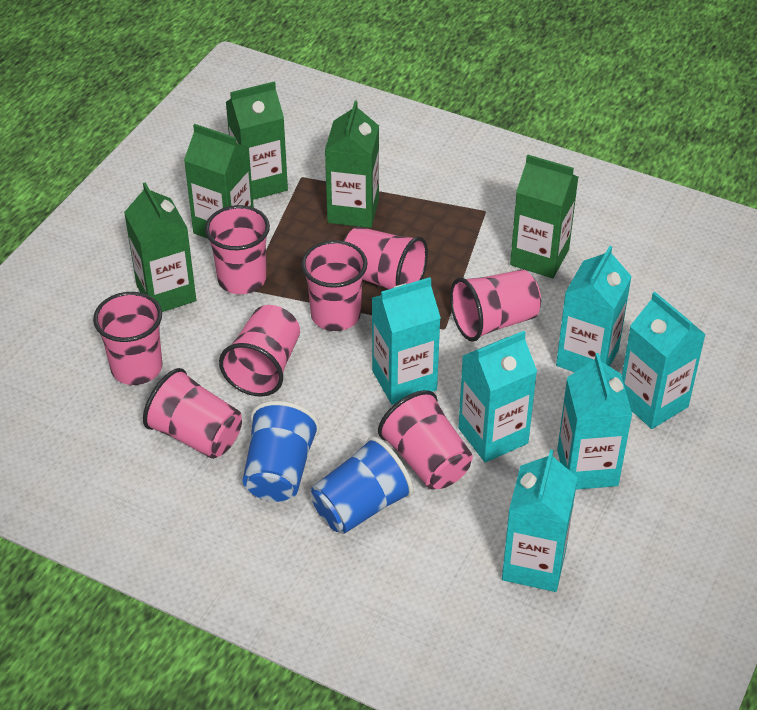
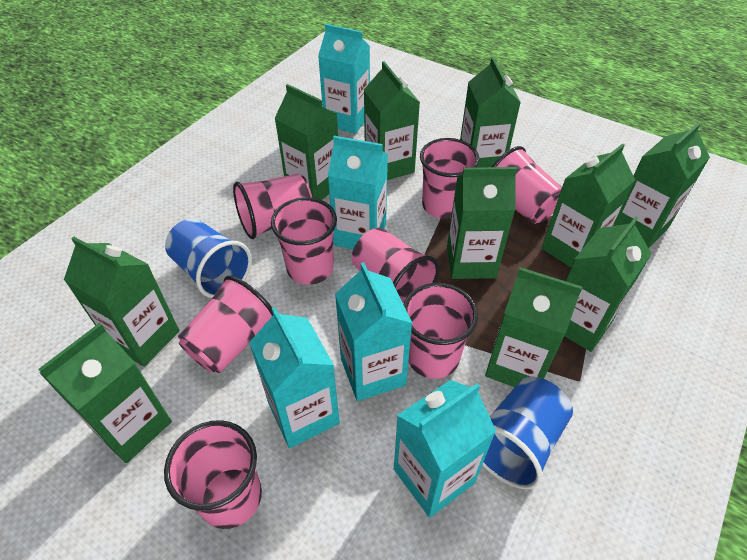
green carton: 5 -> 10
turquoise carton: 6 -> 5

